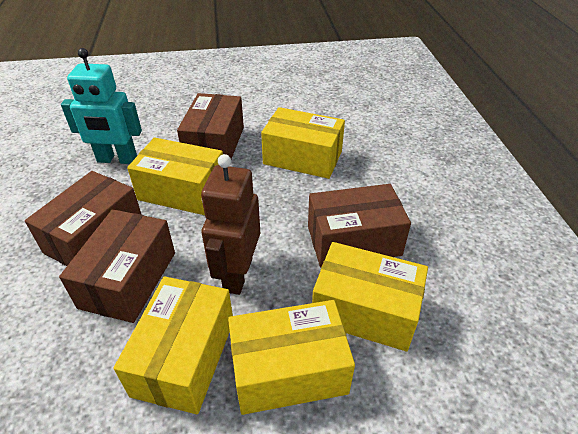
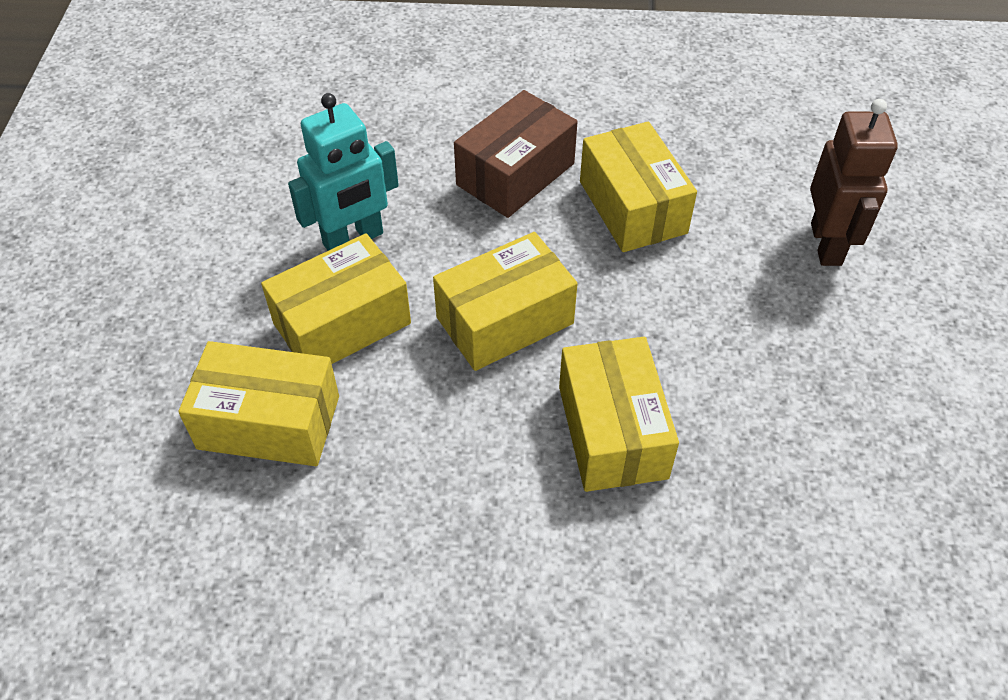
brown box: 4 -> 1

